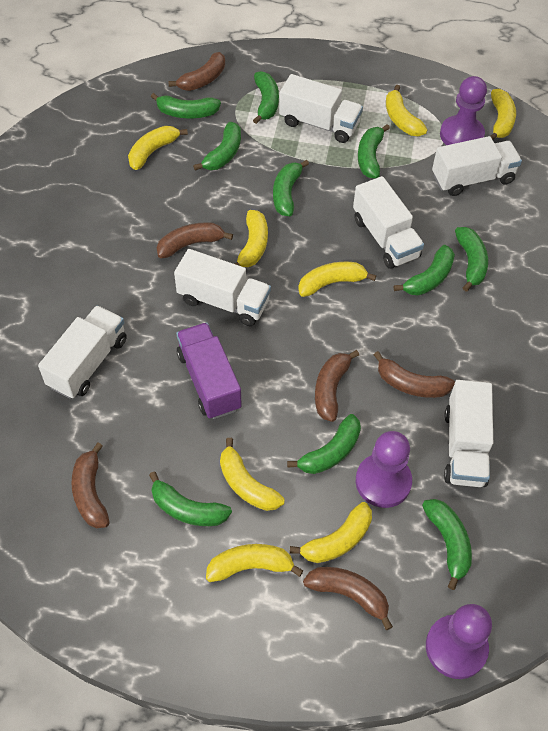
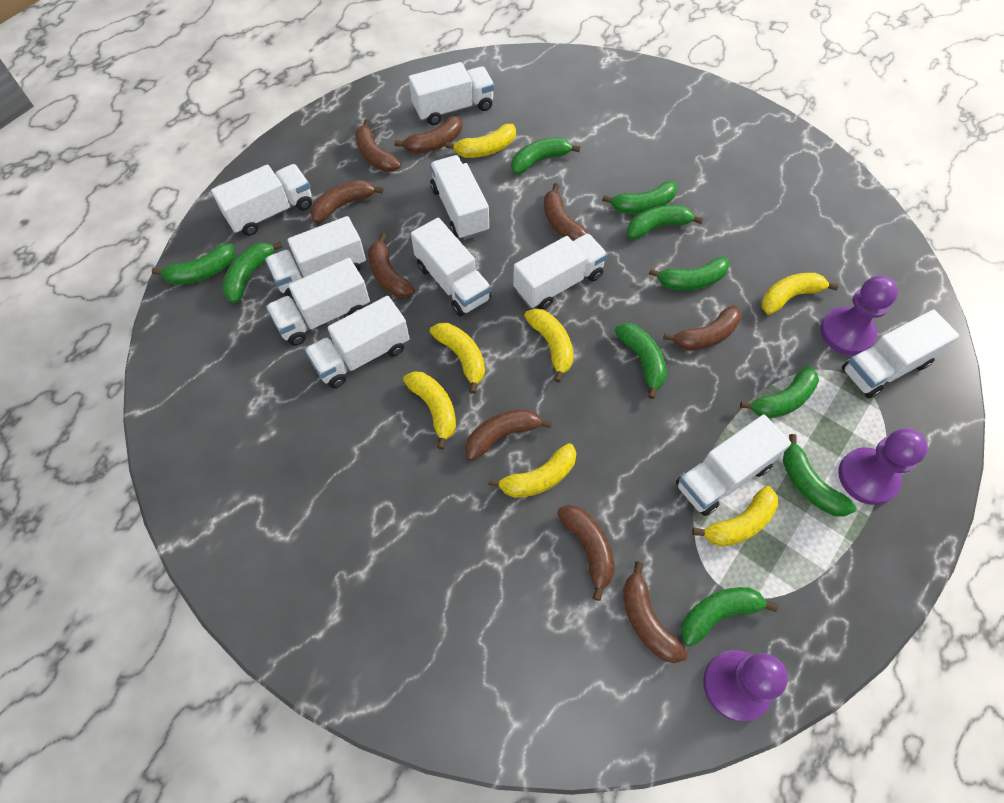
brown banana: 6 -> 9
purple truck: 1 -> 0
white truck: 6 -> 10
yellow banana: 8 -> 7

